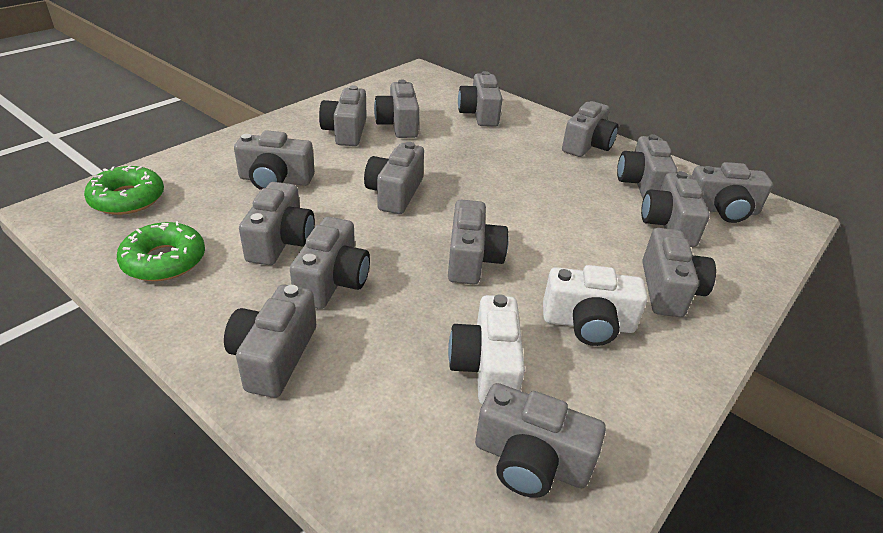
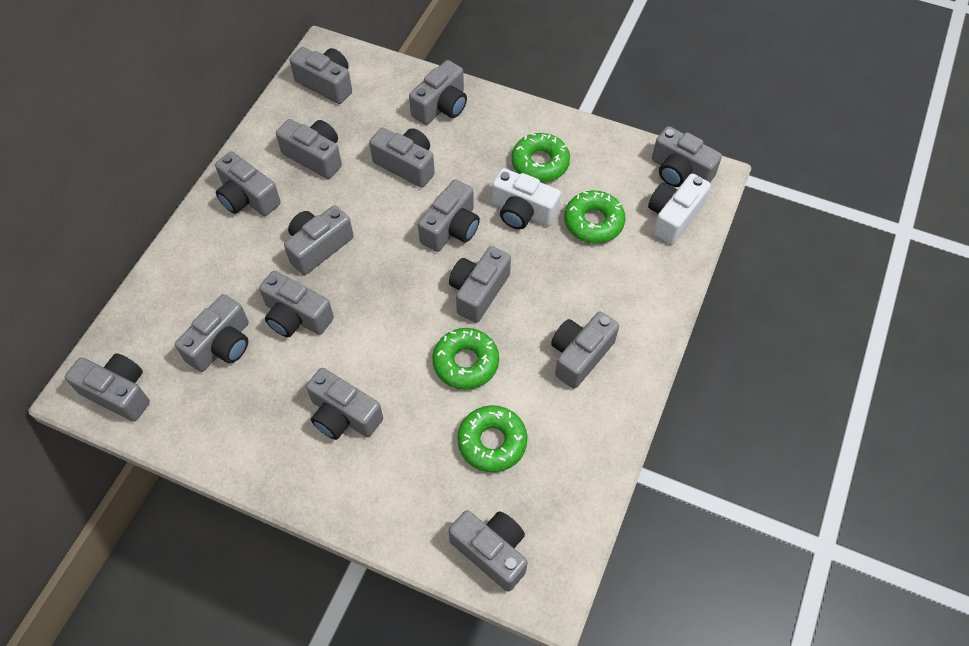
green donut: 2 -> 4

